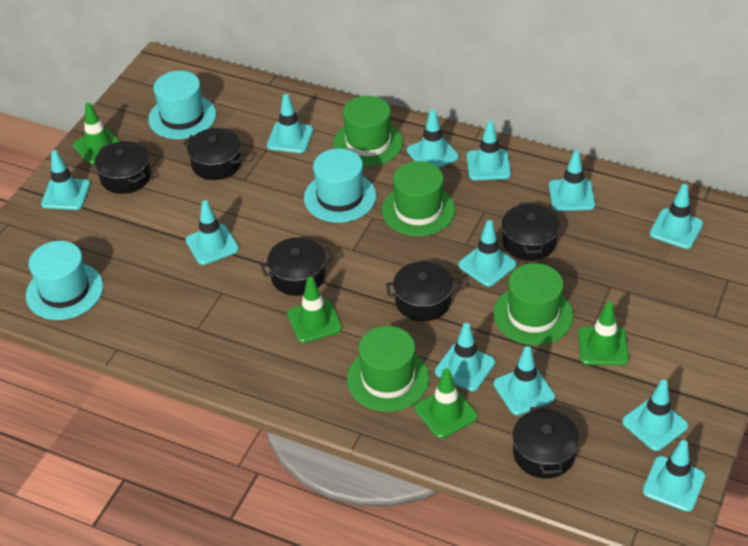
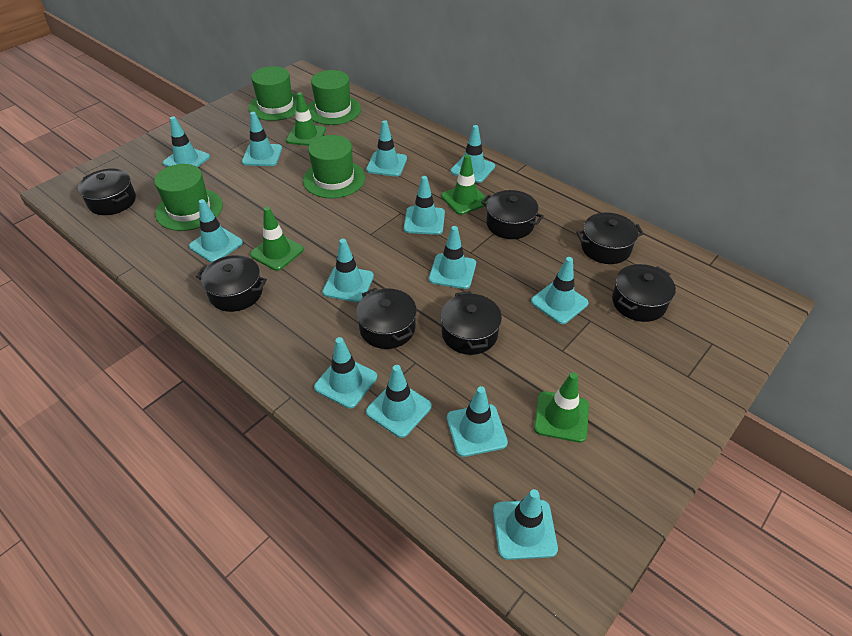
black pot: 6 -> 7
turquoise hat: 3 -> 0
turquoise traffic cone: 12 -> 13

